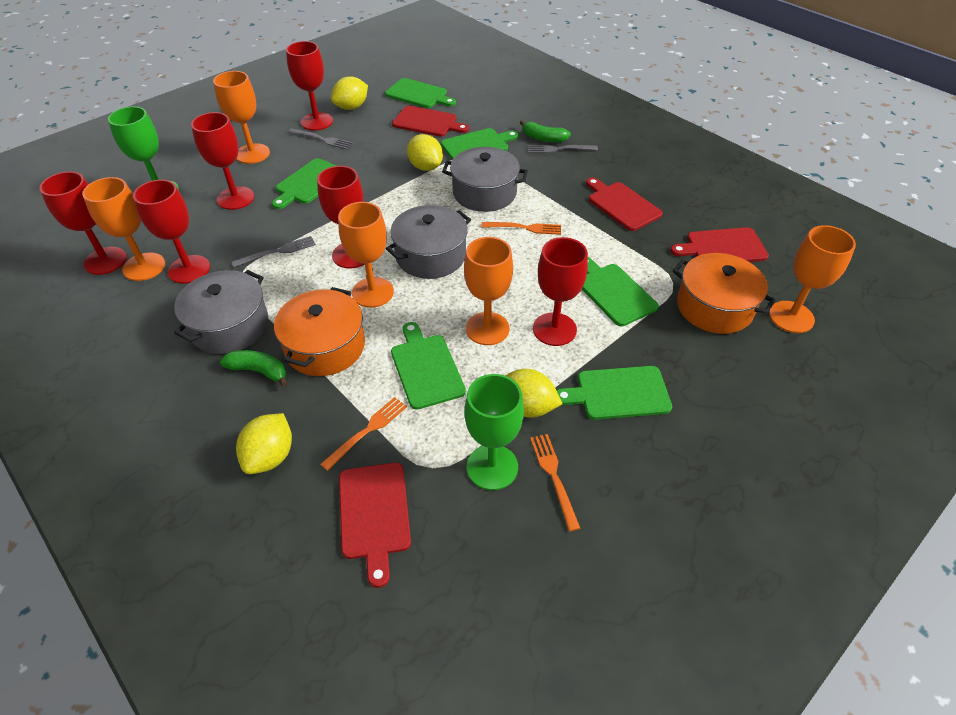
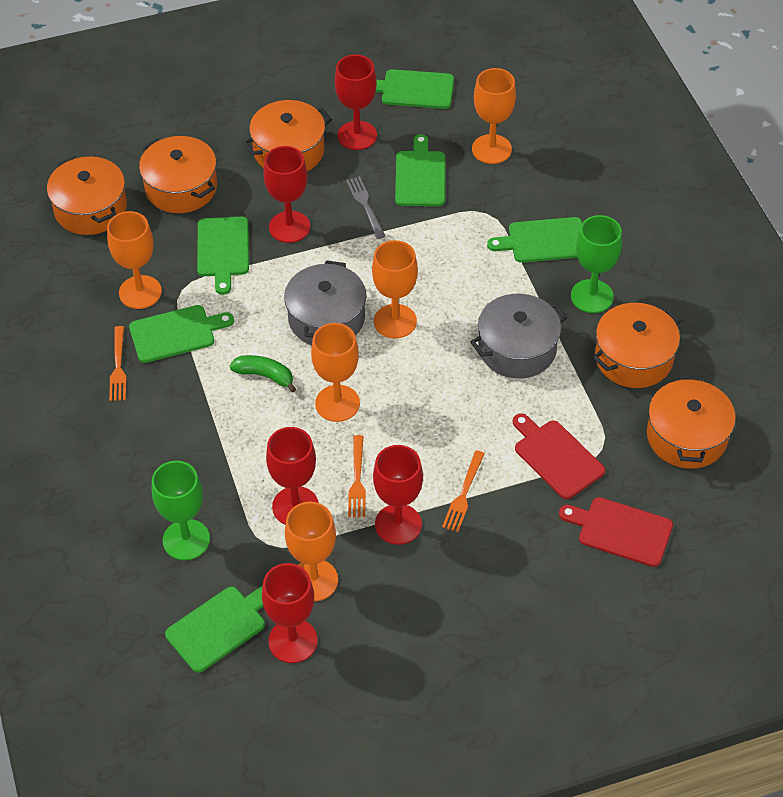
green banana: 2 -> 1
grey fork: 3 -> 1
grey pot: 3 -> 2
orange pot: 2 -> 5
red cutting board: 4 -> 2
red goblet: 6 -> 5
yellow lemon: 4 -> 0

